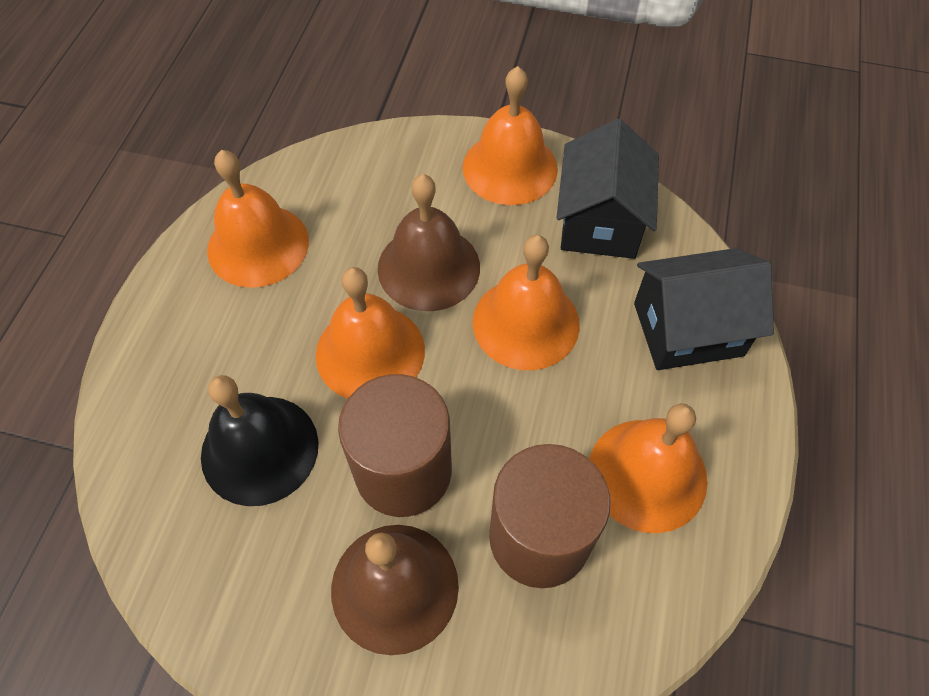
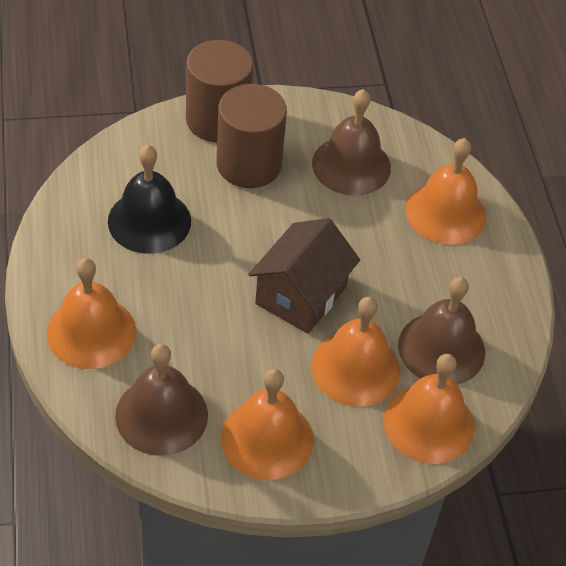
black house: 2 -> 0
brown bell: 2 -> 3
brown house: 0 -> 1

